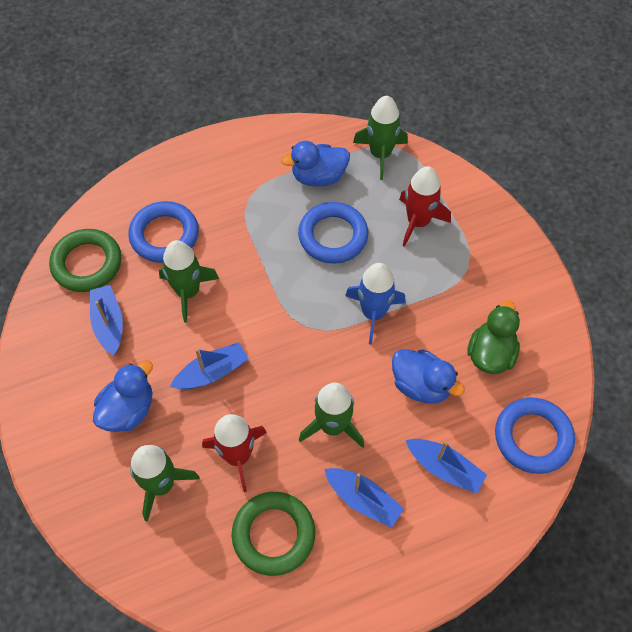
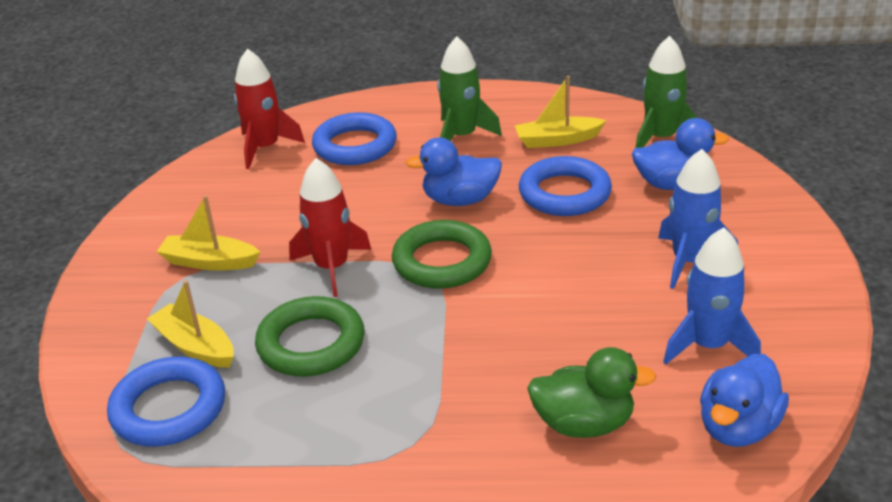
blue boat: 4 -> 0
blue rocket: 1 -> 2
green rocket: 4 -> 2
yellow boat: 0 -> 3

